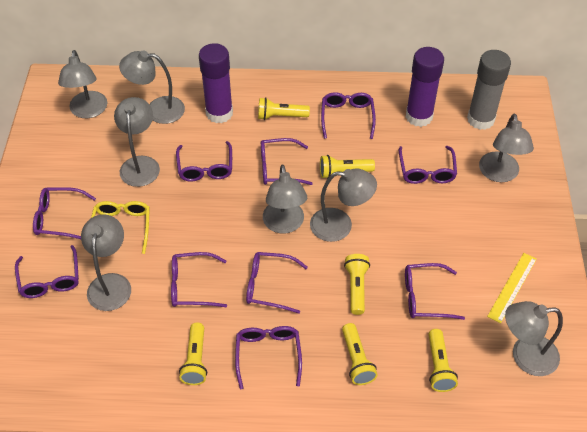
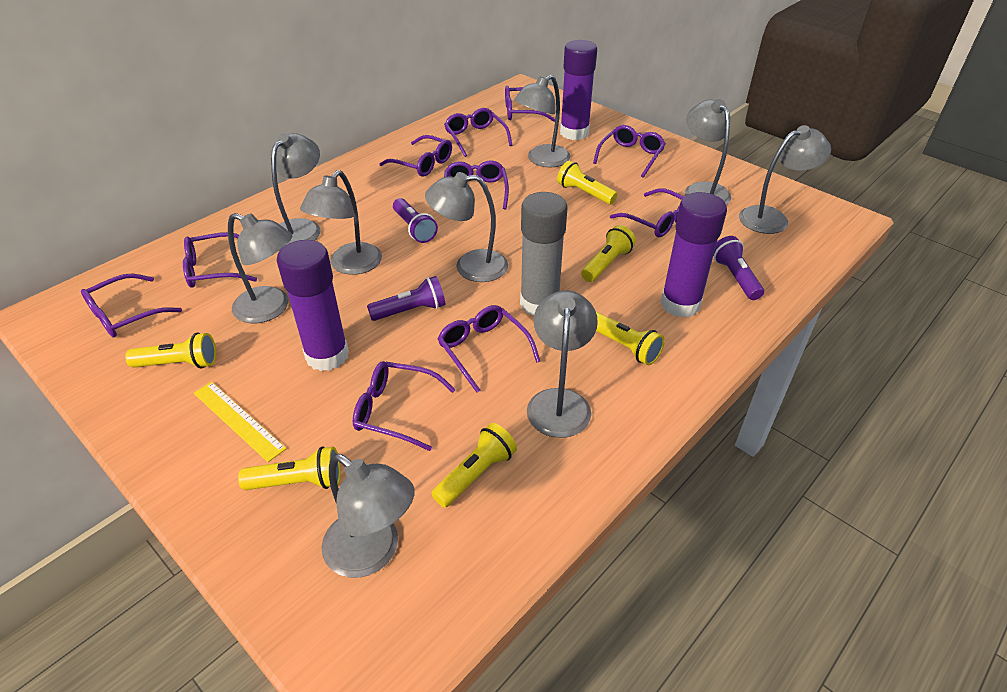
grey lamp: 8 -> 9
purple flashlight: 0 -> 3
purple glue stick: 2 -> 3
yellow glasses: 1 -> 0

